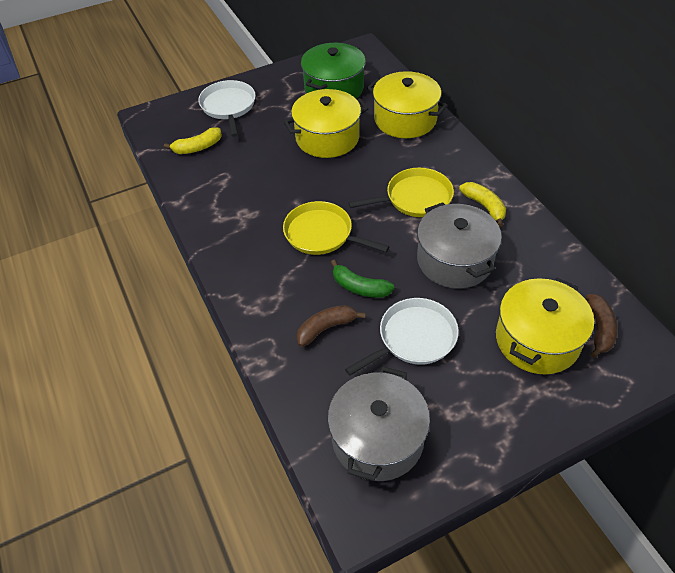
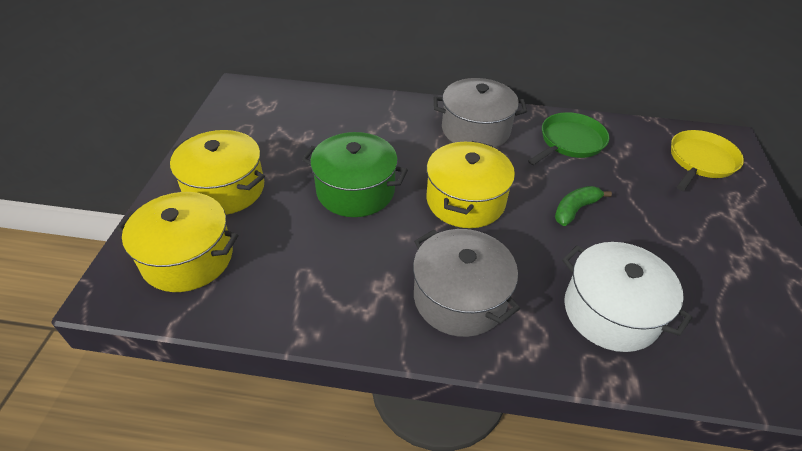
brown banana: 2 -> 0
green pan: 0 -> 1
white pan: 2 -> 0
white pot: 0 -> 1
yellow banana: 2 -> 0
yellow pan: 2 -> 1

